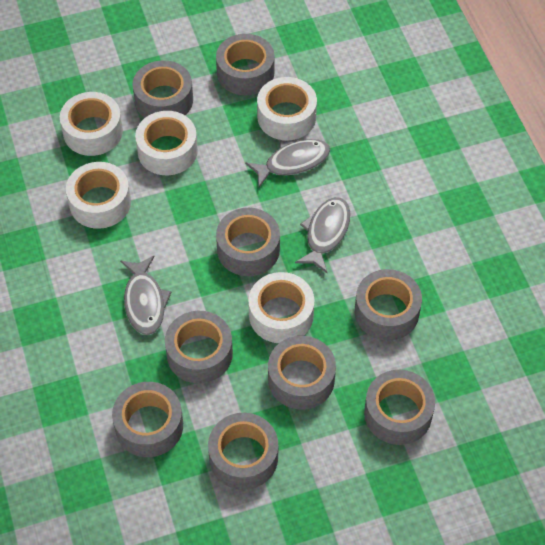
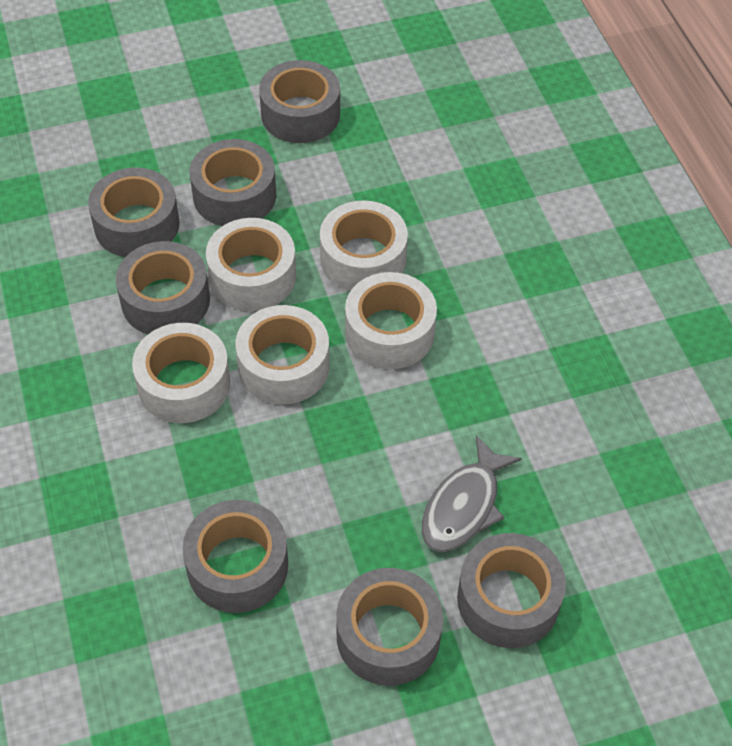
grey fish: 3 -> 1
grey tape: 9 -> 7

